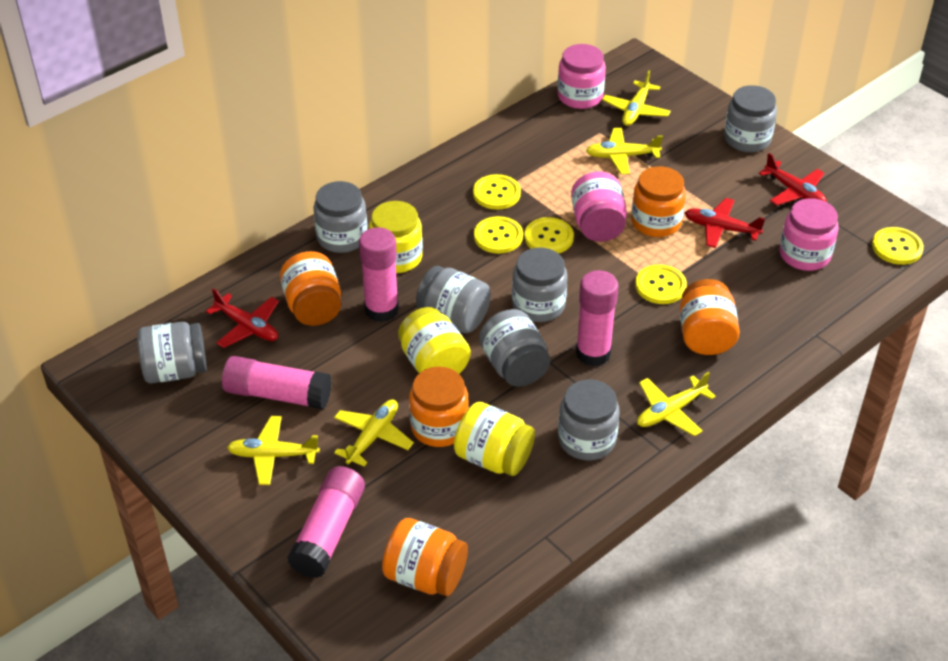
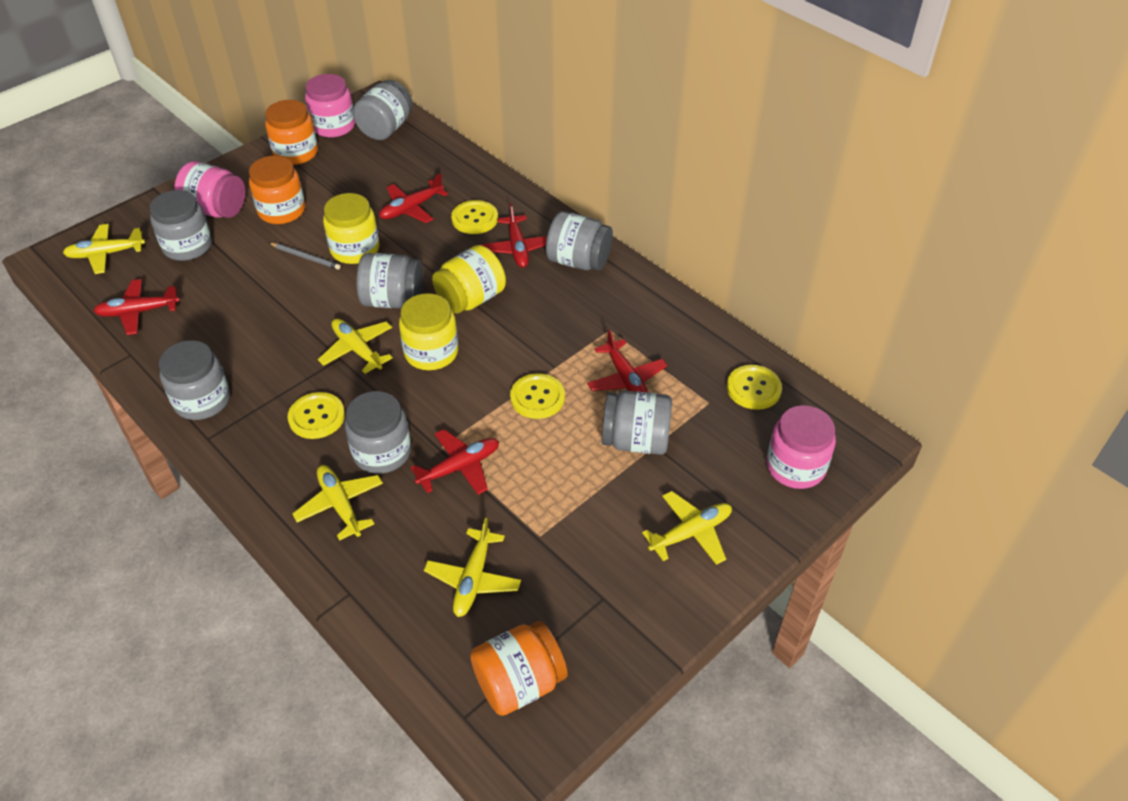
grey pencil: 0 -> 1
orange jar: 5 -> 3
pink glue stick: 4 -> 0
red plane: 3 -> 5
yellow button: 5 -> 4

